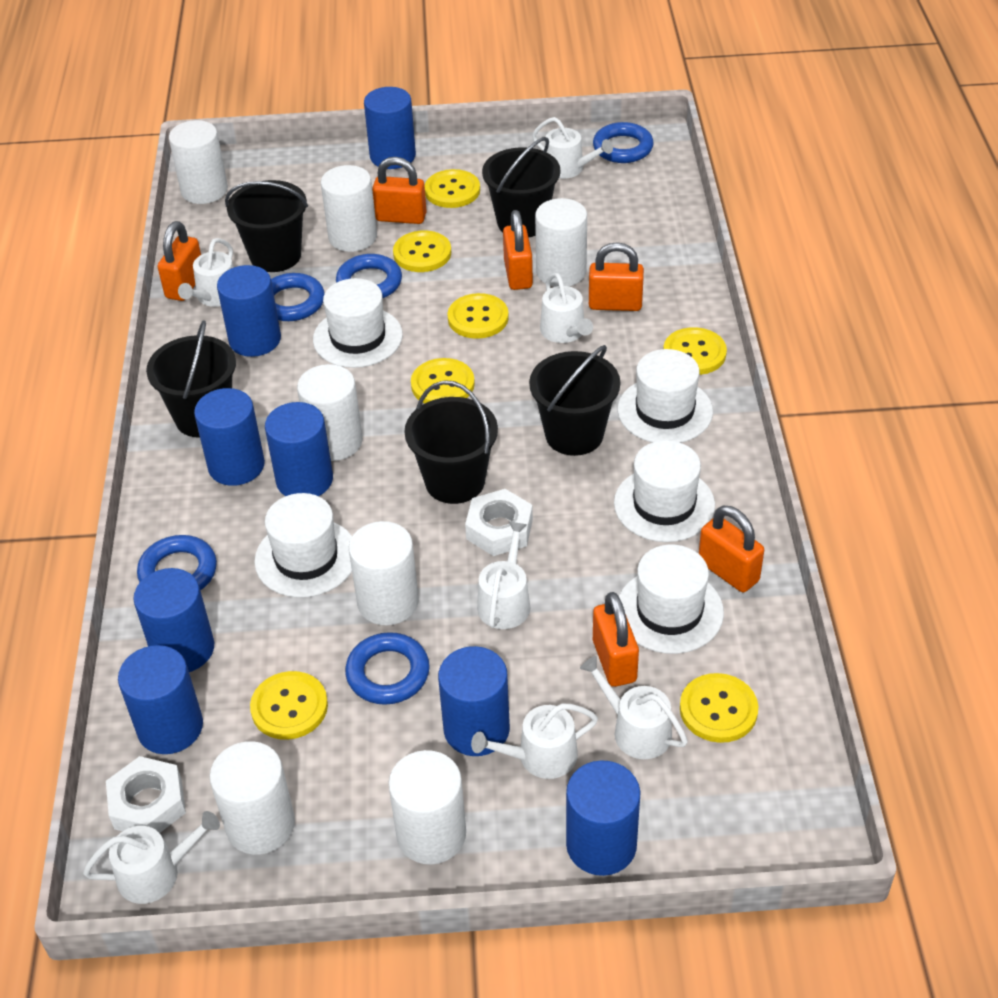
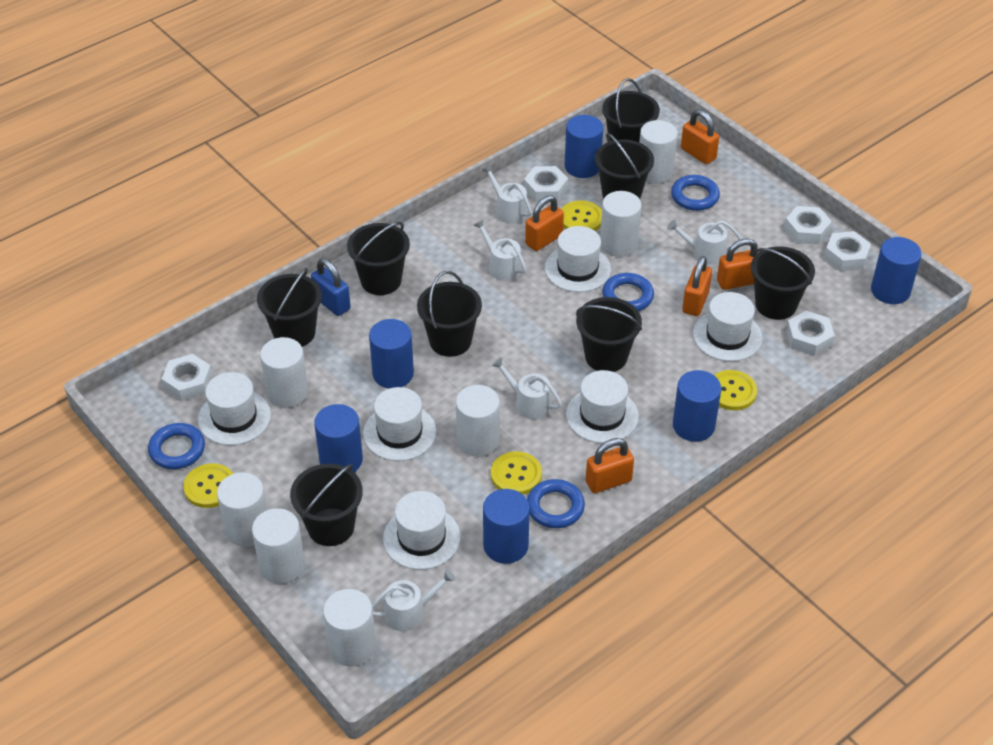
black bucket: 5 -> 8
blue cylinder: 8 -> 6
blue padlock: 0 -> 1
blue ring: 5 -> 4
orange padlock: 6 -> 5
white hat: 5 -> 6
white nut: 2 -> 5
white watering can: 7 -> 5
yellow button: 7 -> 4

